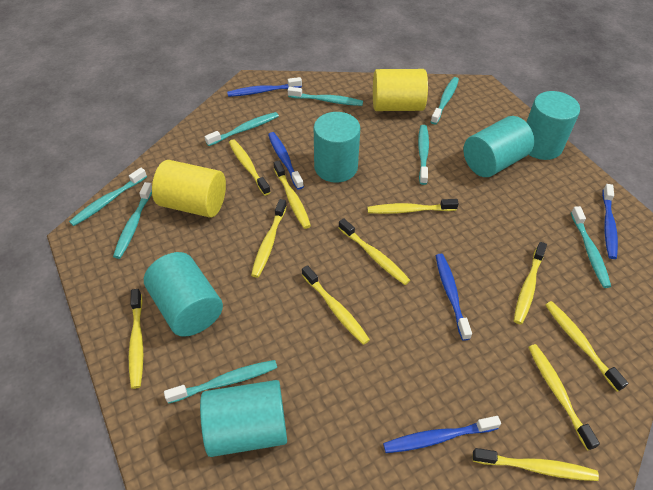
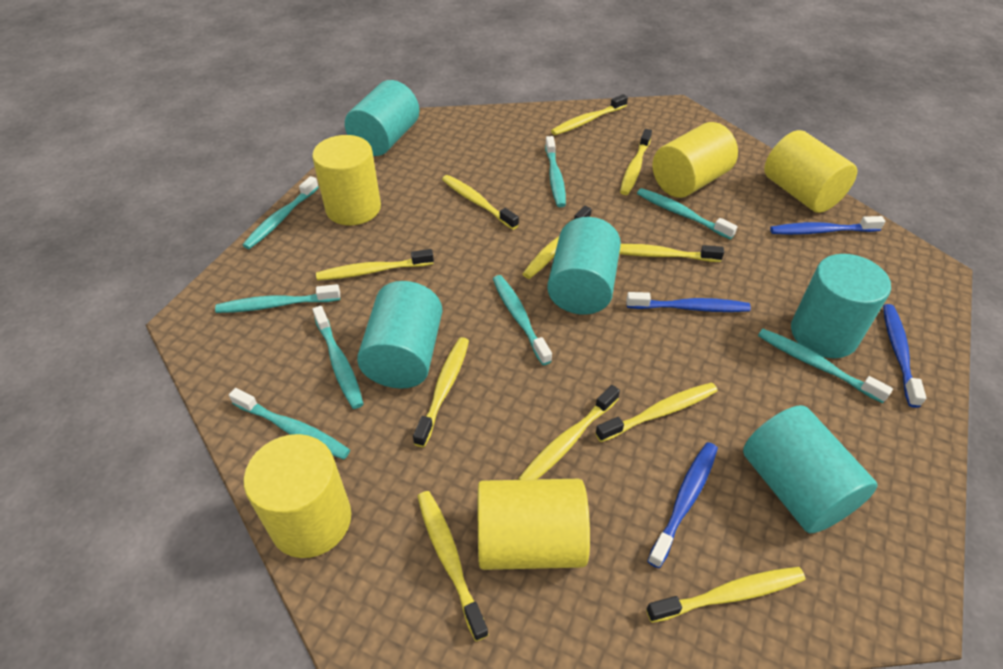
blue toothbrush: 5 -> 4
yellow cylinder: 2 -> 5

